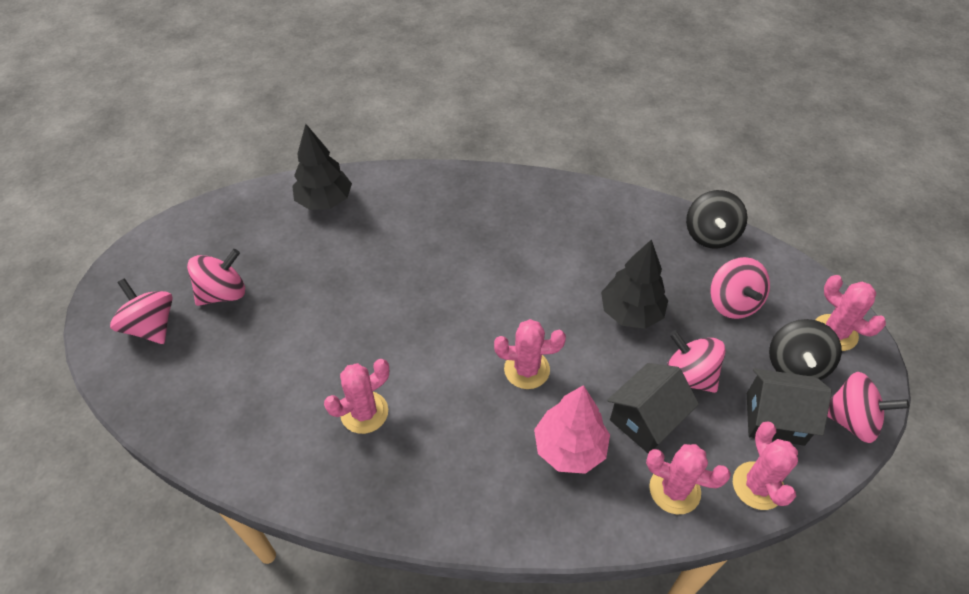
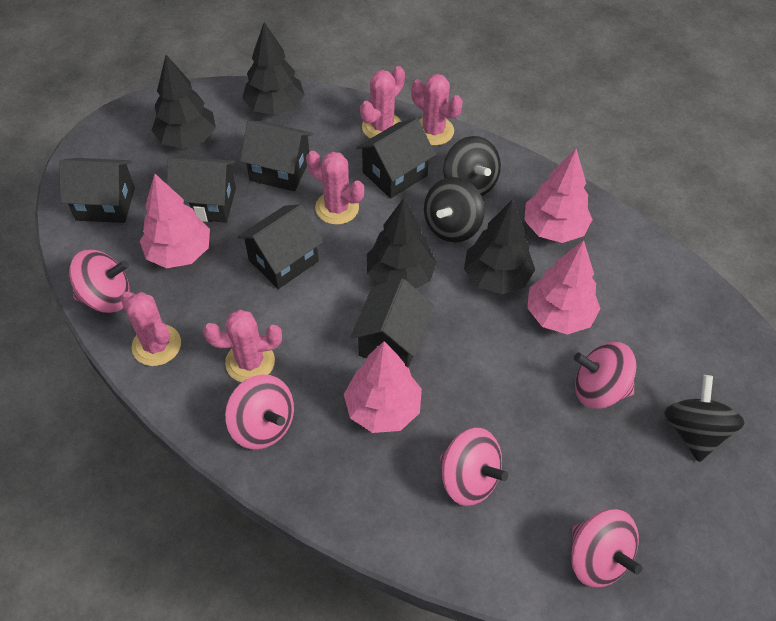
black house: 2 -> 6
black spinning top: 2 -> 3
black tree: 2 -> 4
pink tree: 1 -> 4

